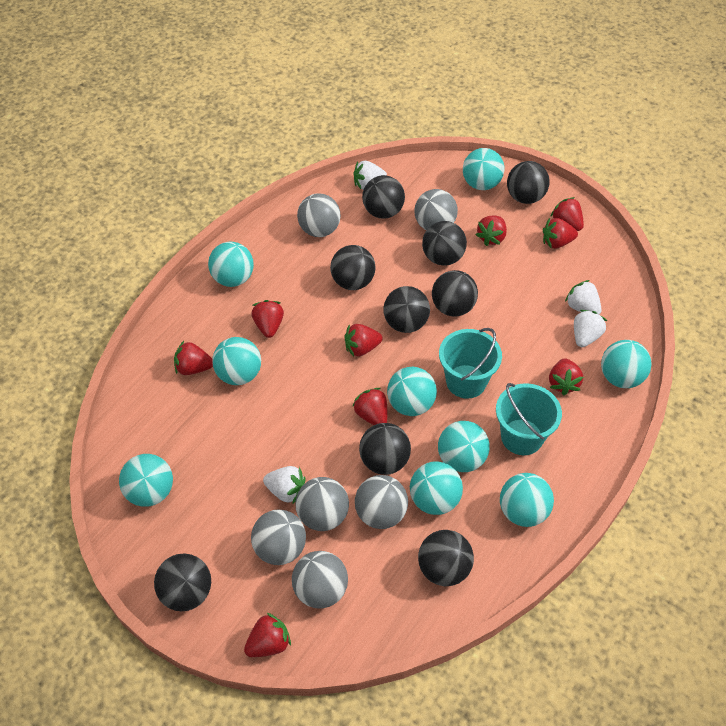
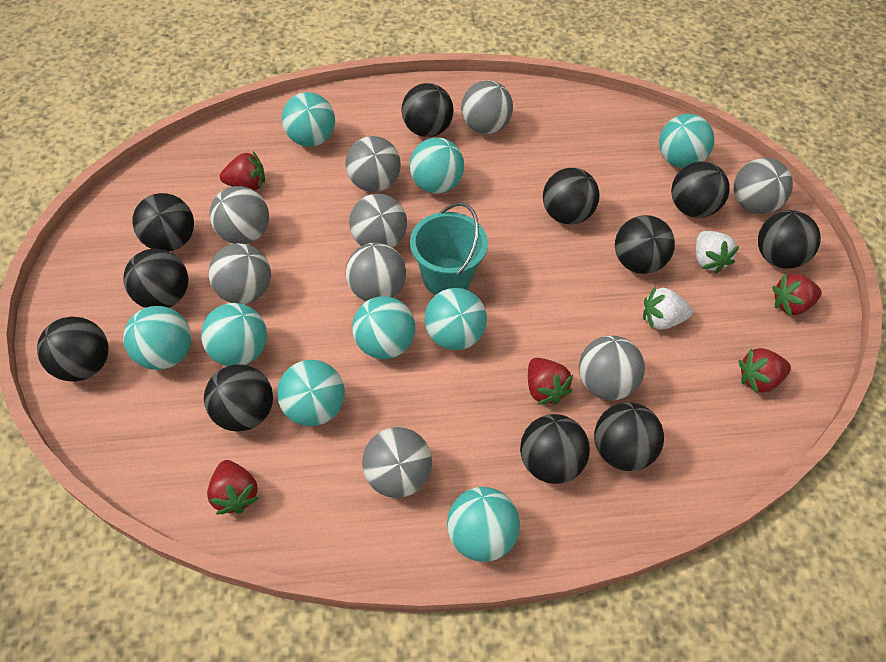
black ball: 9 -> 11
grey ball: 6 -> 9
red strawberry: 9 -> 5
turquoise bucket: 2 -> 1
white strawberry: 4 -> 2

